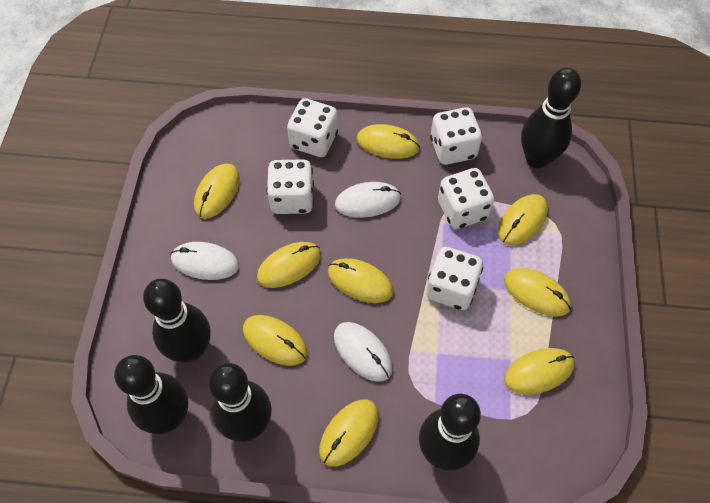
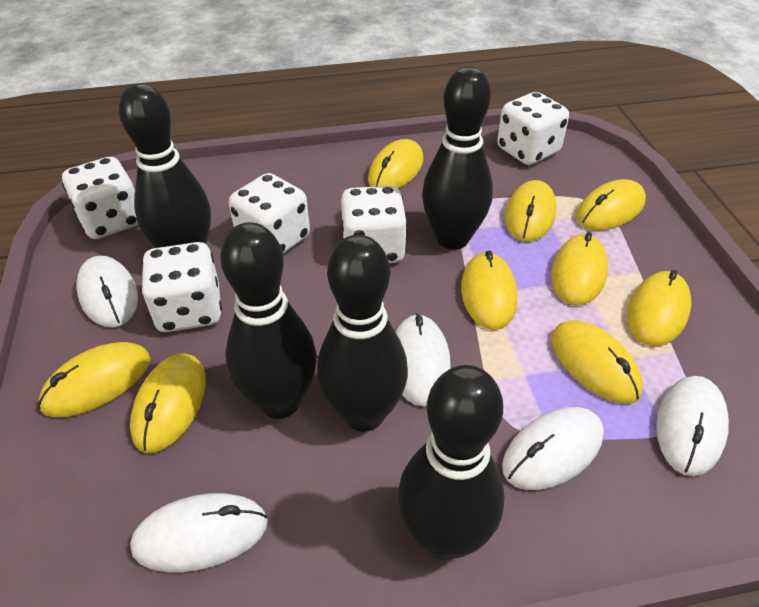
white mouse: 3 -> 5

